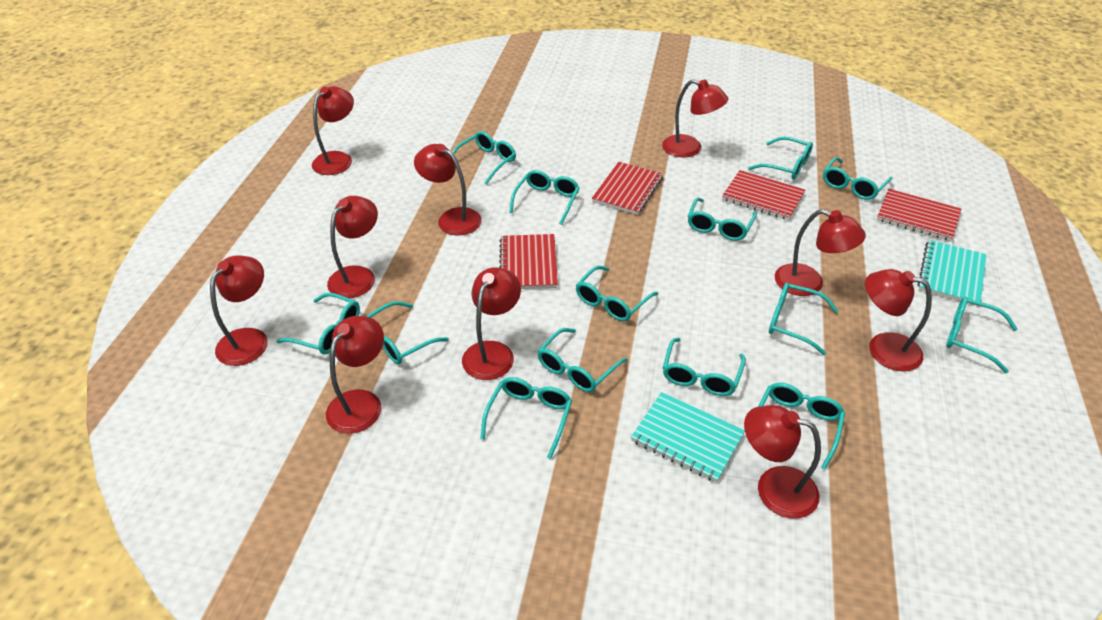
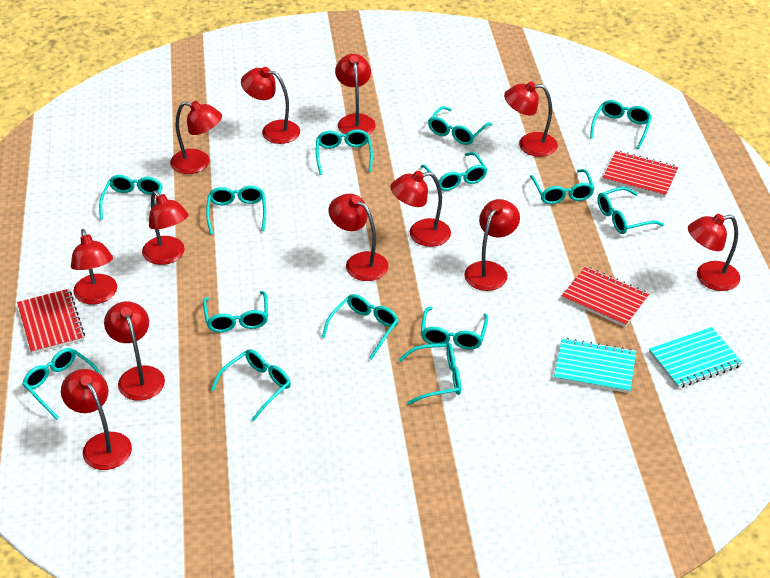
red lamp: 10 -> 12
red notebook: 4 -> 3

